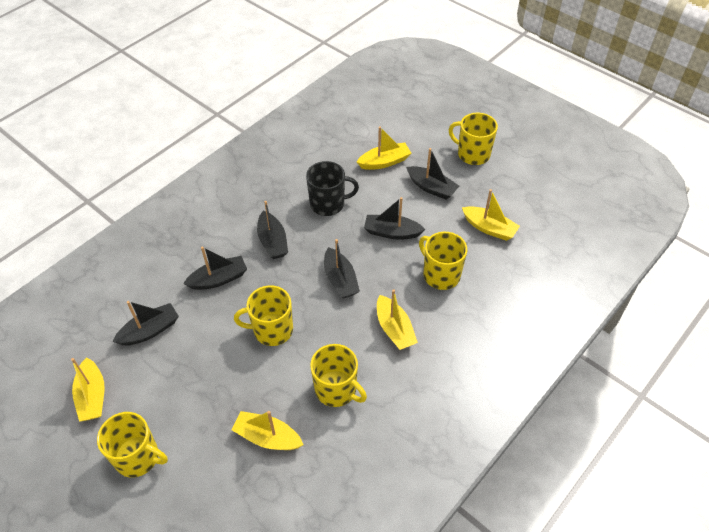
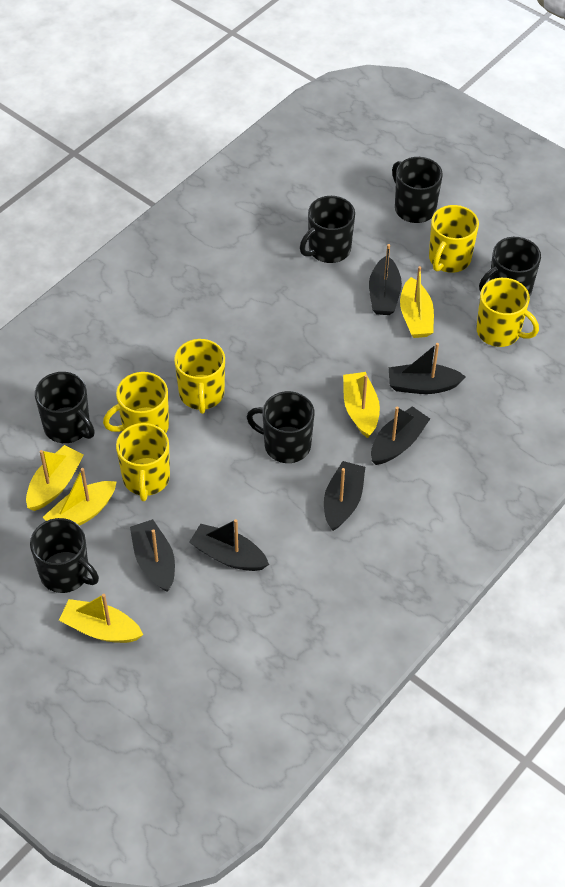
black mug: 1 -> 6

